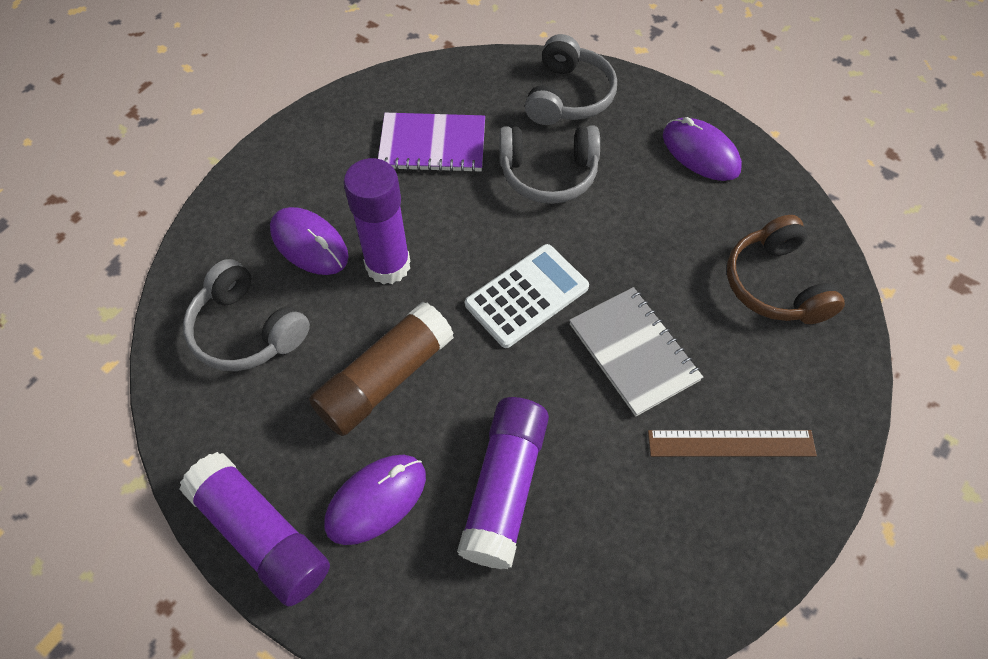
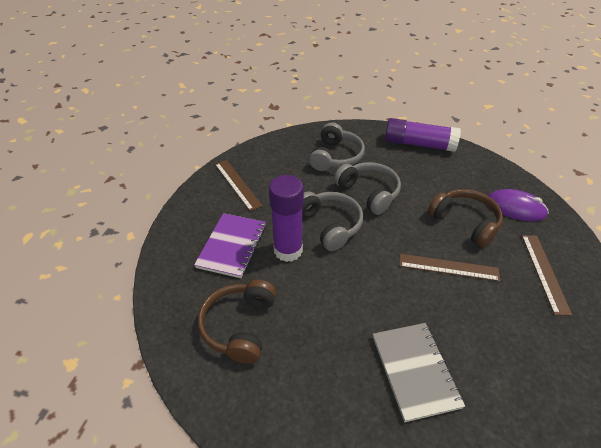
brown glue stick: 1 -> 0
brown headphones: 1 -> 2
brown ruler: 1 -> 3
purple glue stick: 3 -> 2
purple mouse: 3 -> 1
white calculator: 1 -> 0

